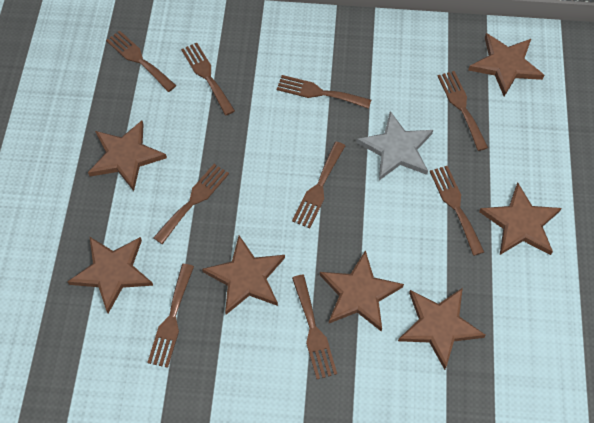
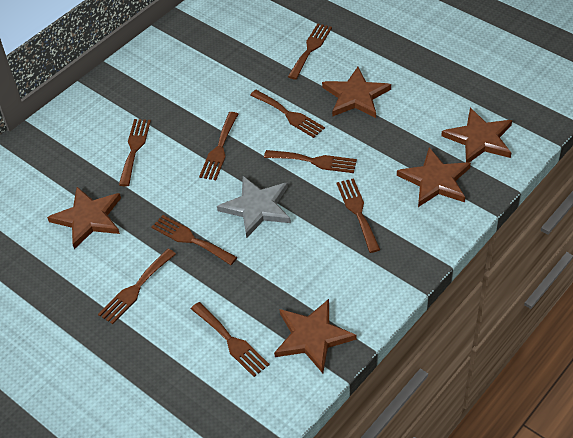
brown star: 7 -> 5

